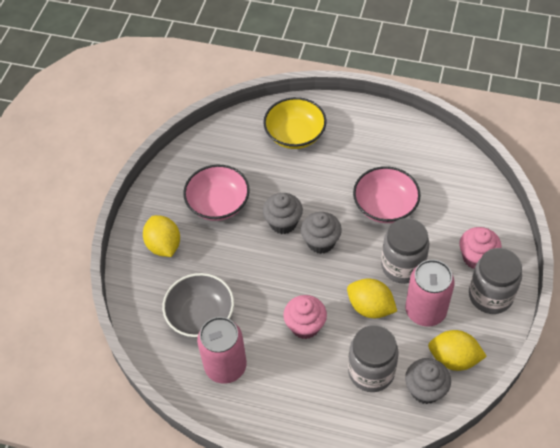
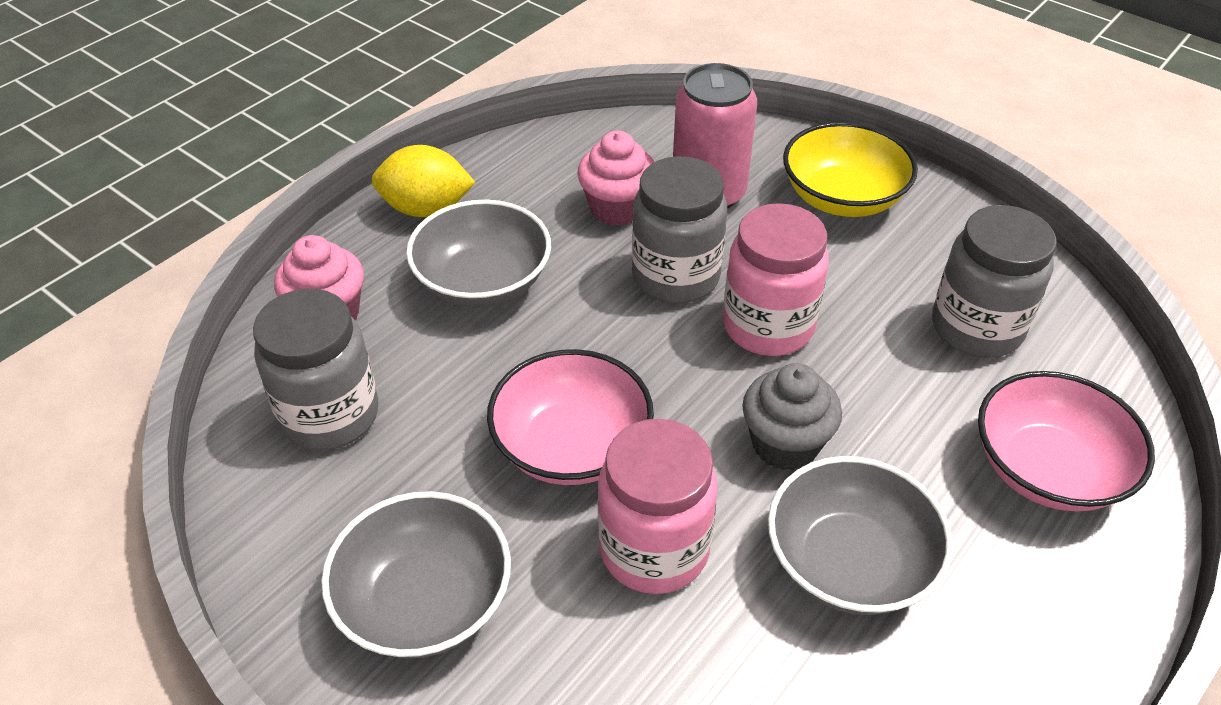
grey bowl: 1 -> 3
grey cupcake: 3 -> 1
pink can: 2 -> 1
pink jar: 0 -> 2
yellow lemon: 3 -> 1

